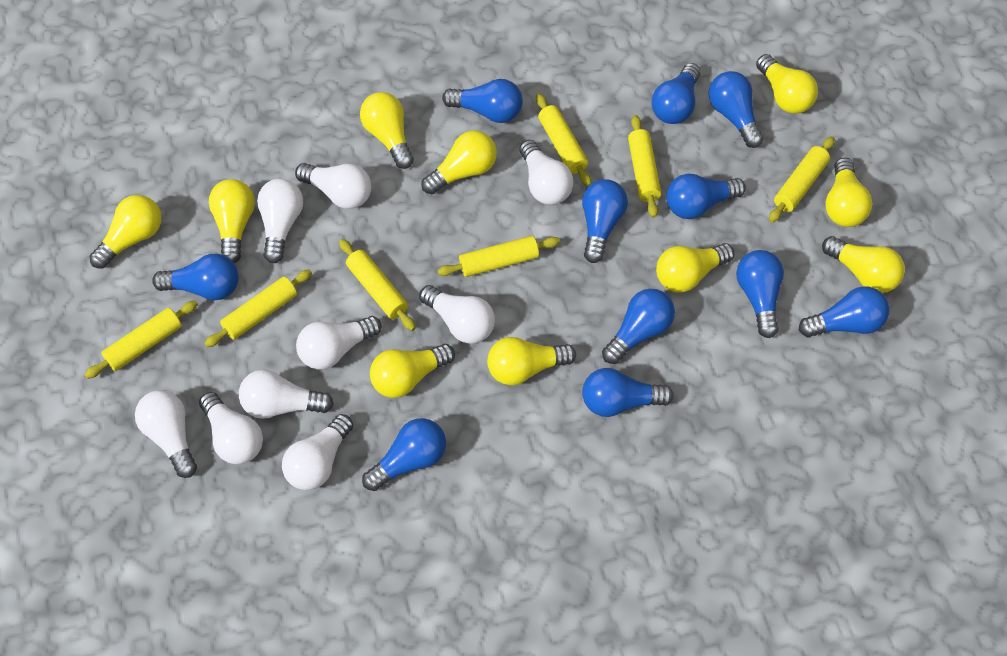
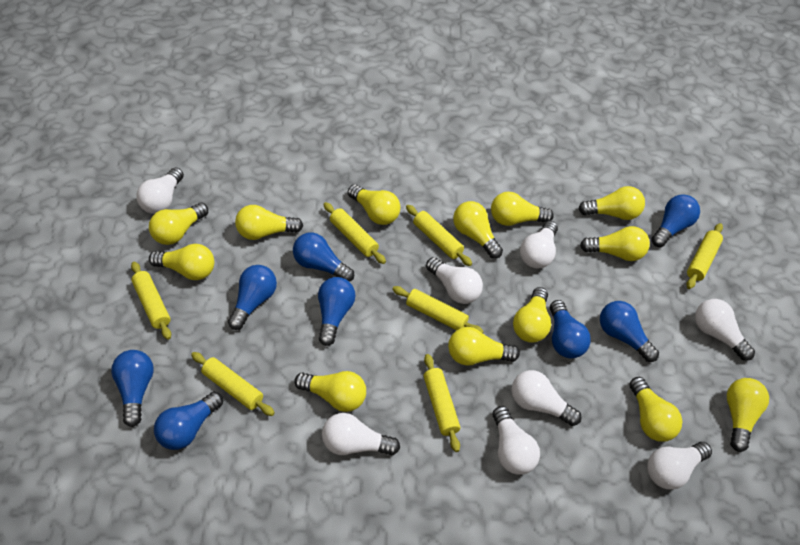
blue light bulb: 11 -> 8
white light bulb: 9 -> 8
yellow light bulb: 10 -> 13

